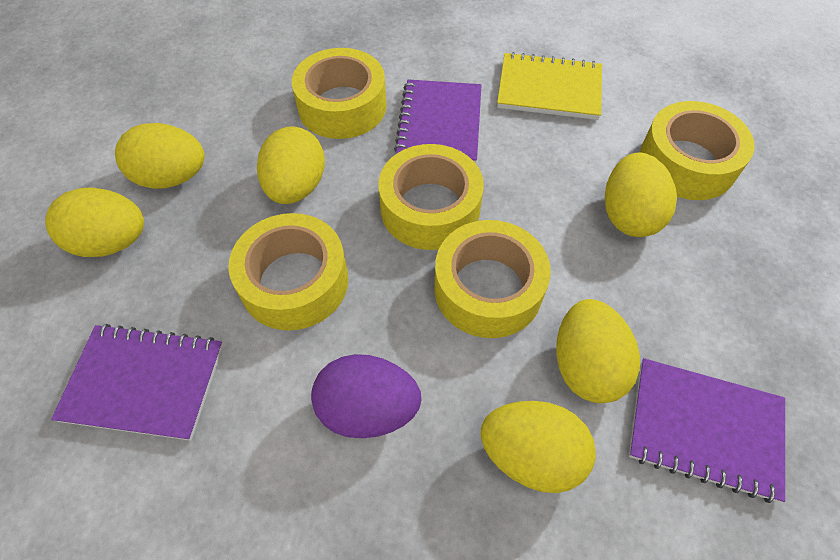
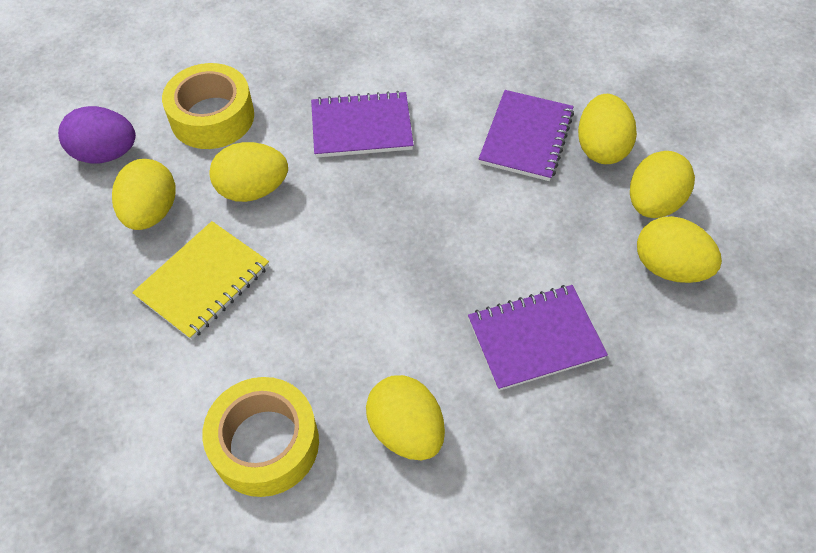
yellow tape: 5 -> 2

